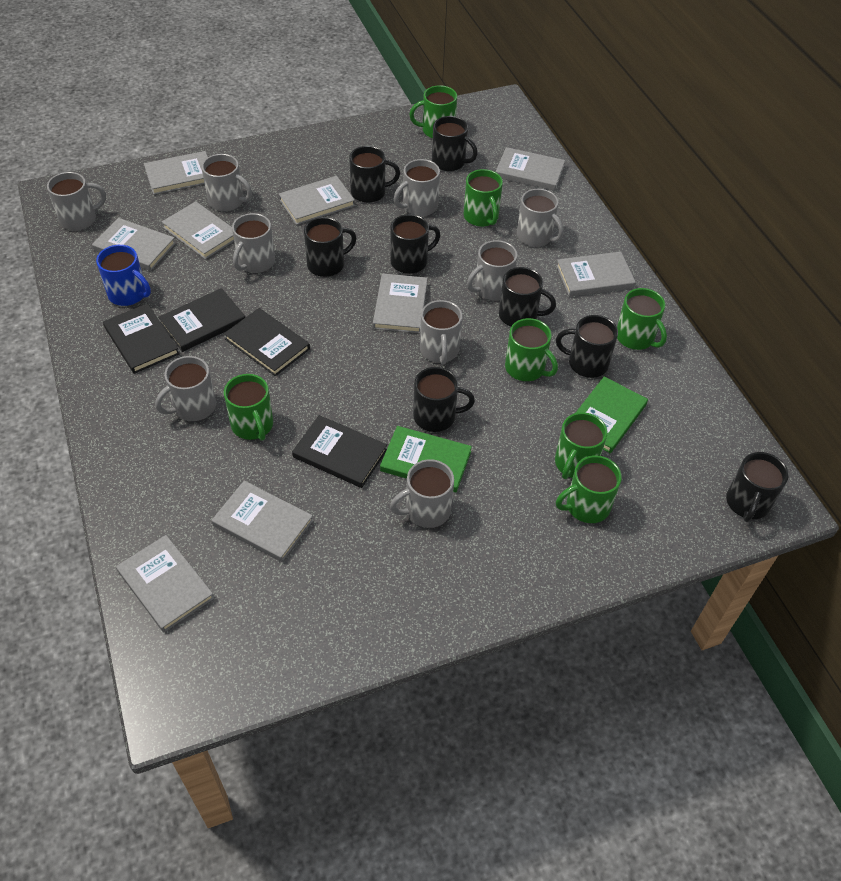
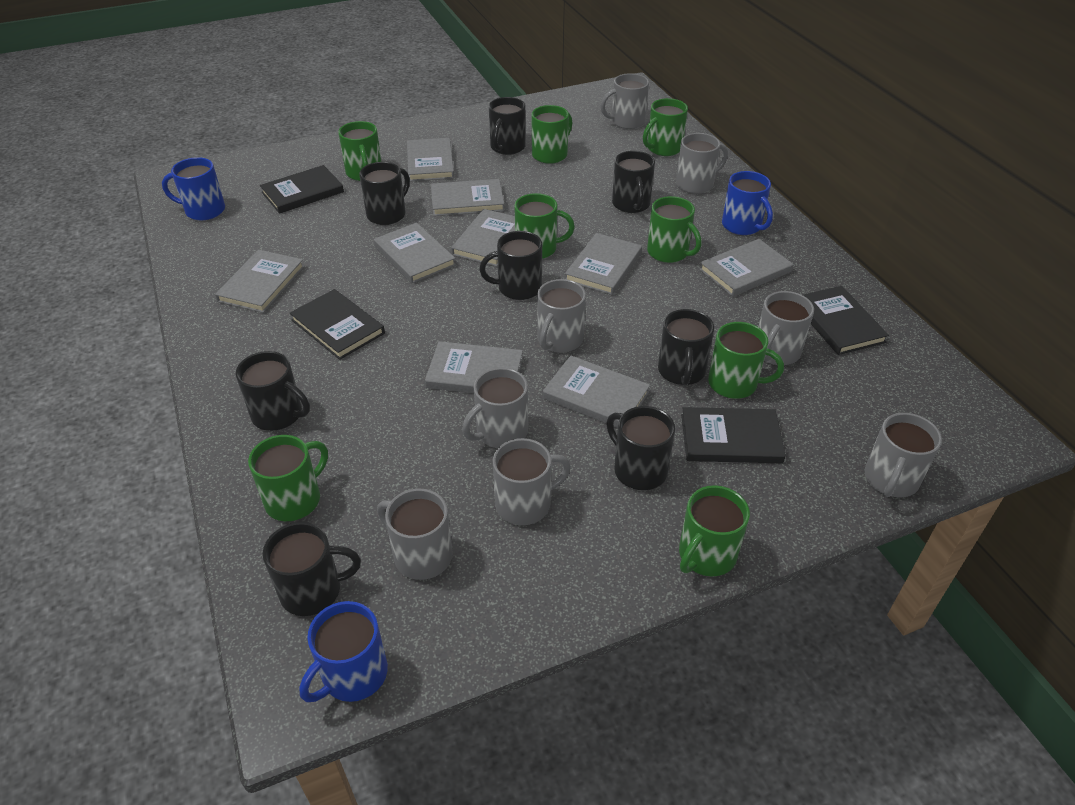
blue mug: 1 -> 3
green book: 2 -> 0
green mug: 7 -> 8
grey mug: 9 -> 8

